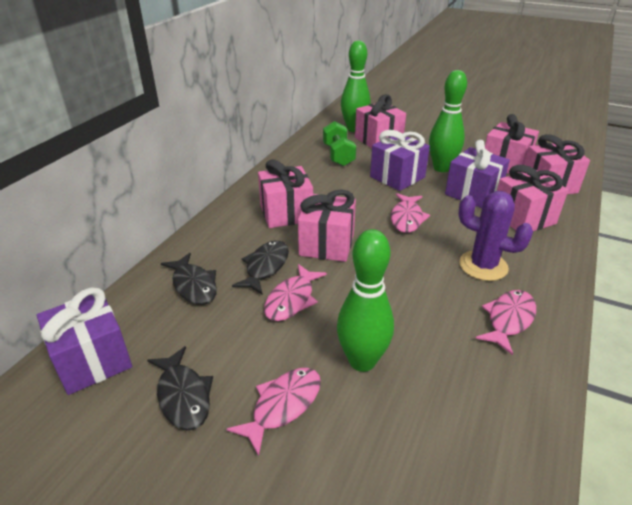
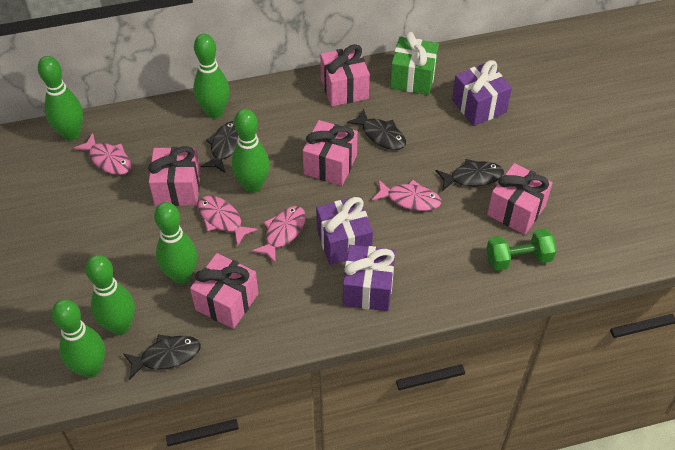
black fish: 3 -> 4
green bowling pin: 3 -> 6
green gift: 0 -> 1
pink gift: 6 -> 5
purple cactus: 1 -> 0

